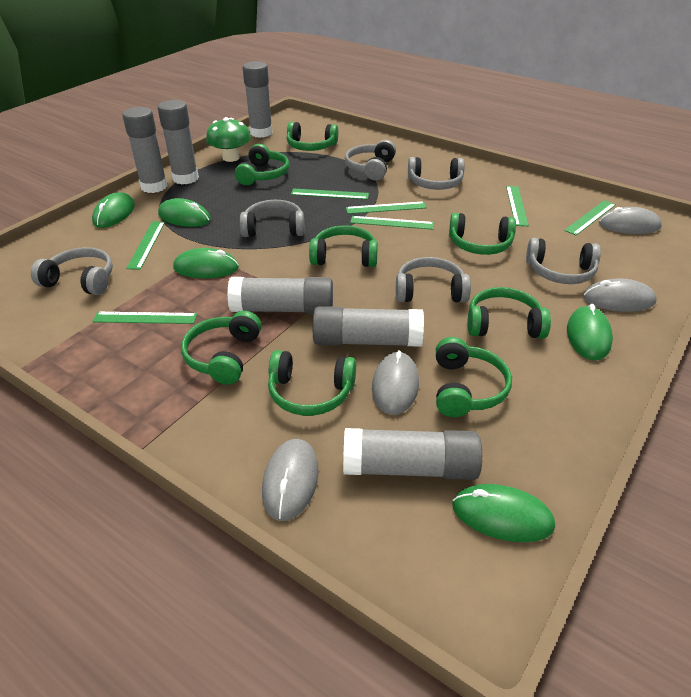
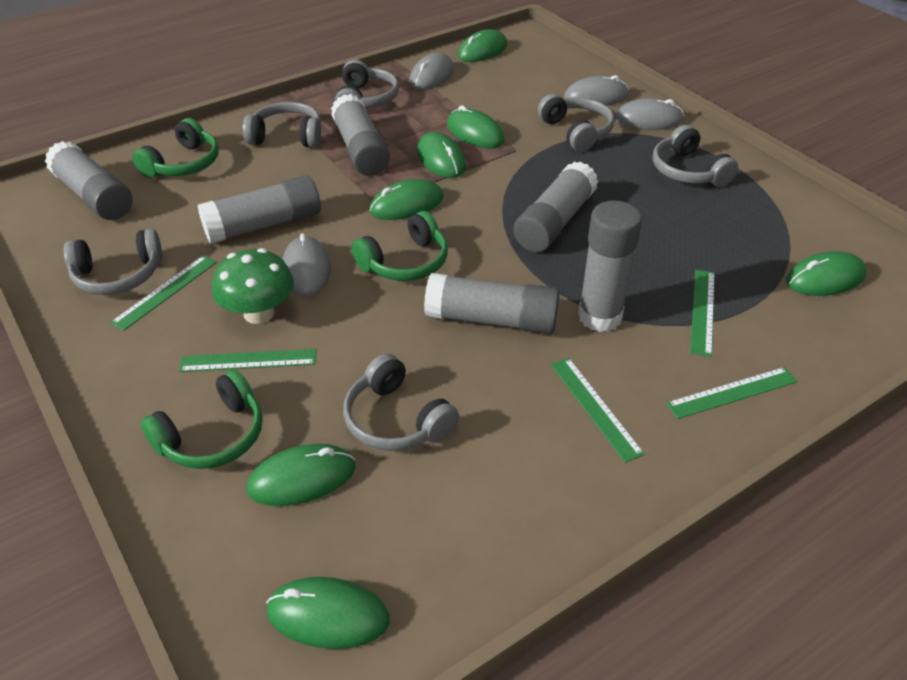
green headphones: 8 -> 3
green mouse: 5 -> 7
green ruler: 7 -> 5

